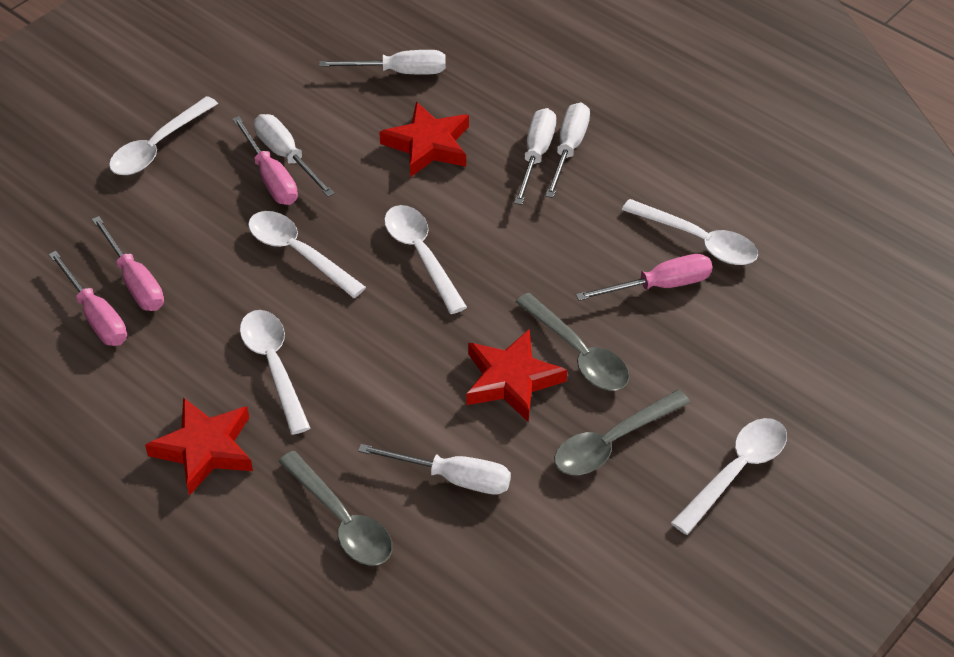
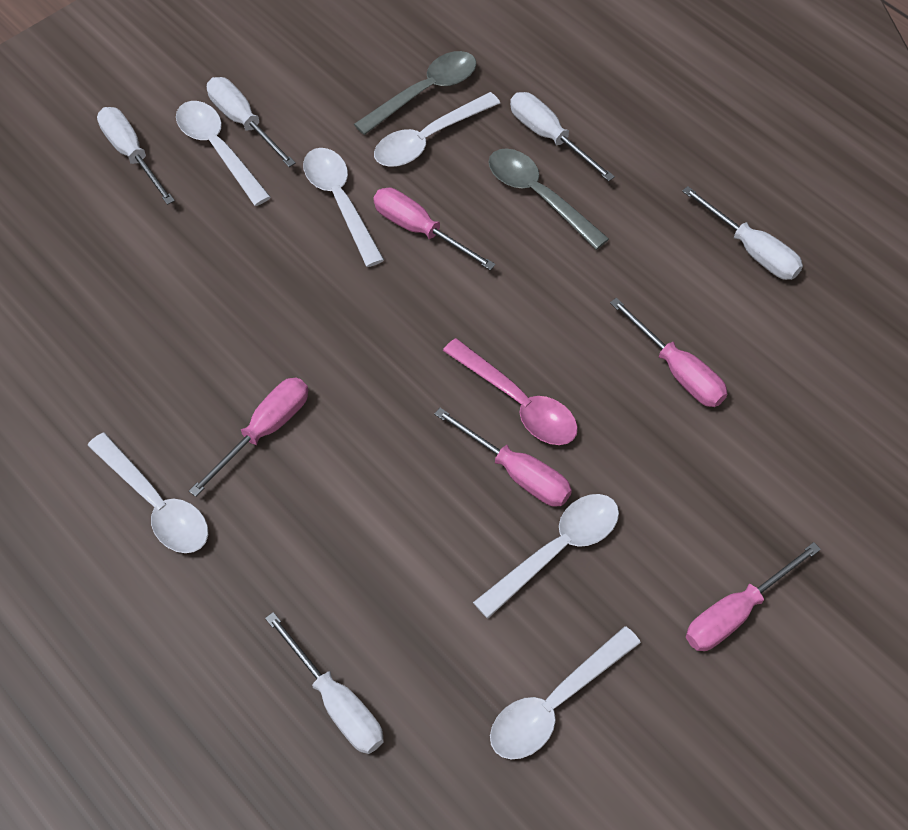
grey spoon: 3 -> 2
pink screwdriver: 4 -> 5
pink spoon: 0 -> 1
red star: 3 -> 0

